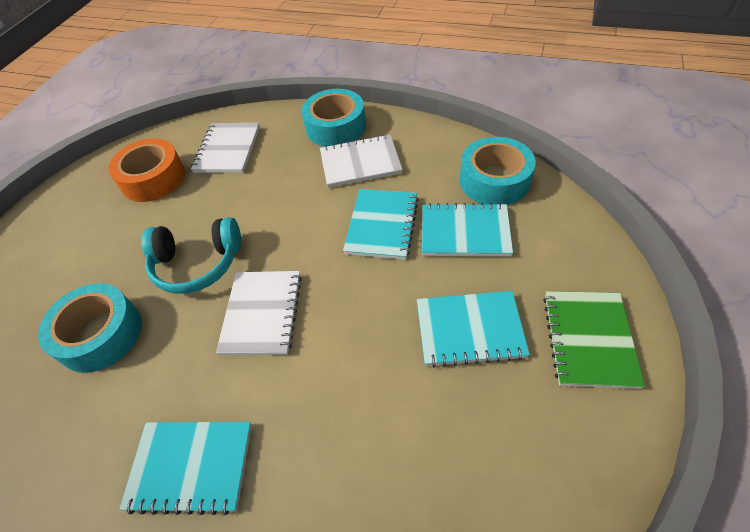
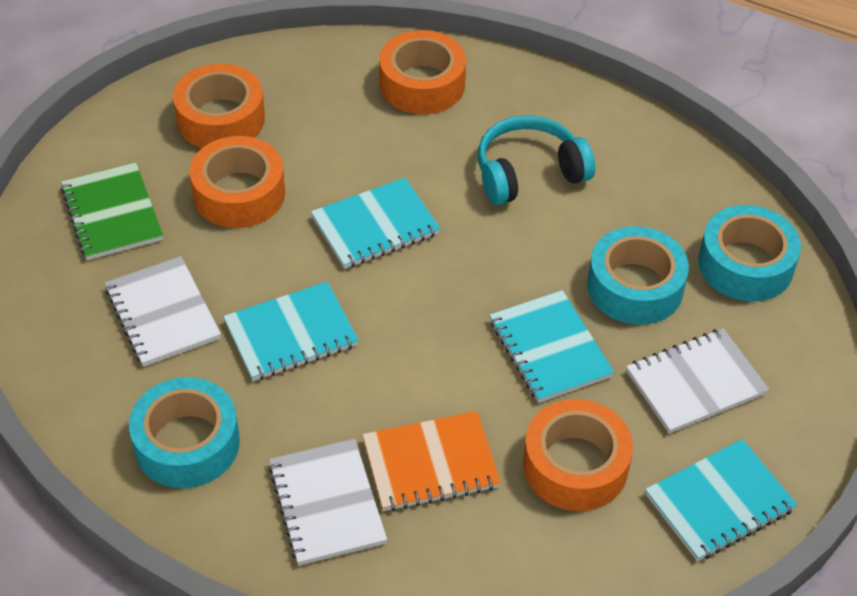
orange notebook: 0 -> 1
orange tape: 1 -> 4

